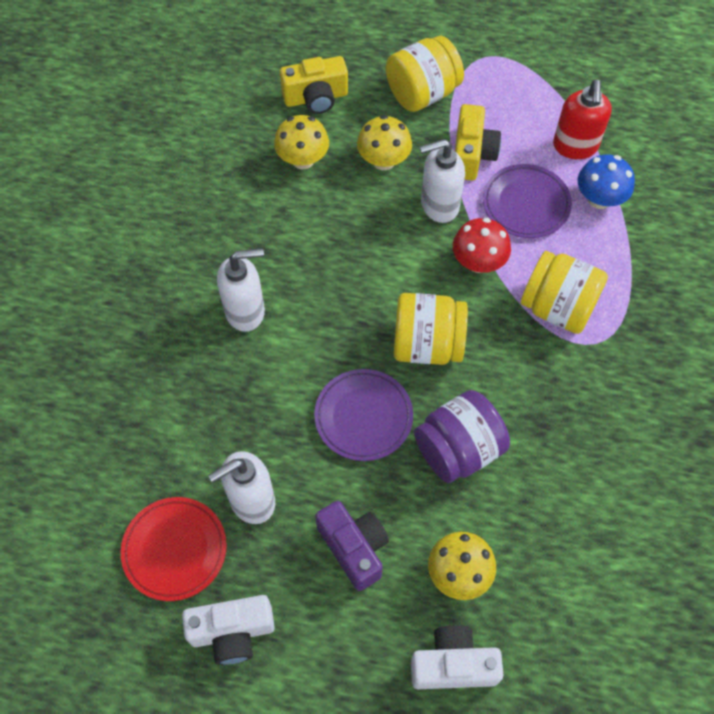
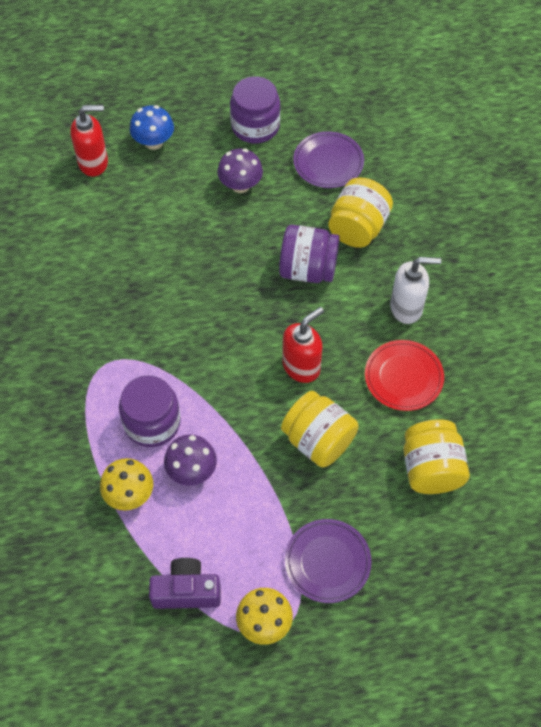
purple jar: 1 -> 3
purple mushroom: 0 -> 2
red mushroom: 1 -> 0
red soap dispenser: 1 -> 2
white camera: 2 -> 0
white soap dispenser: 3 -> 1
yellow camera: 2 -> 0
yellow mushroom: 3 -> 2

